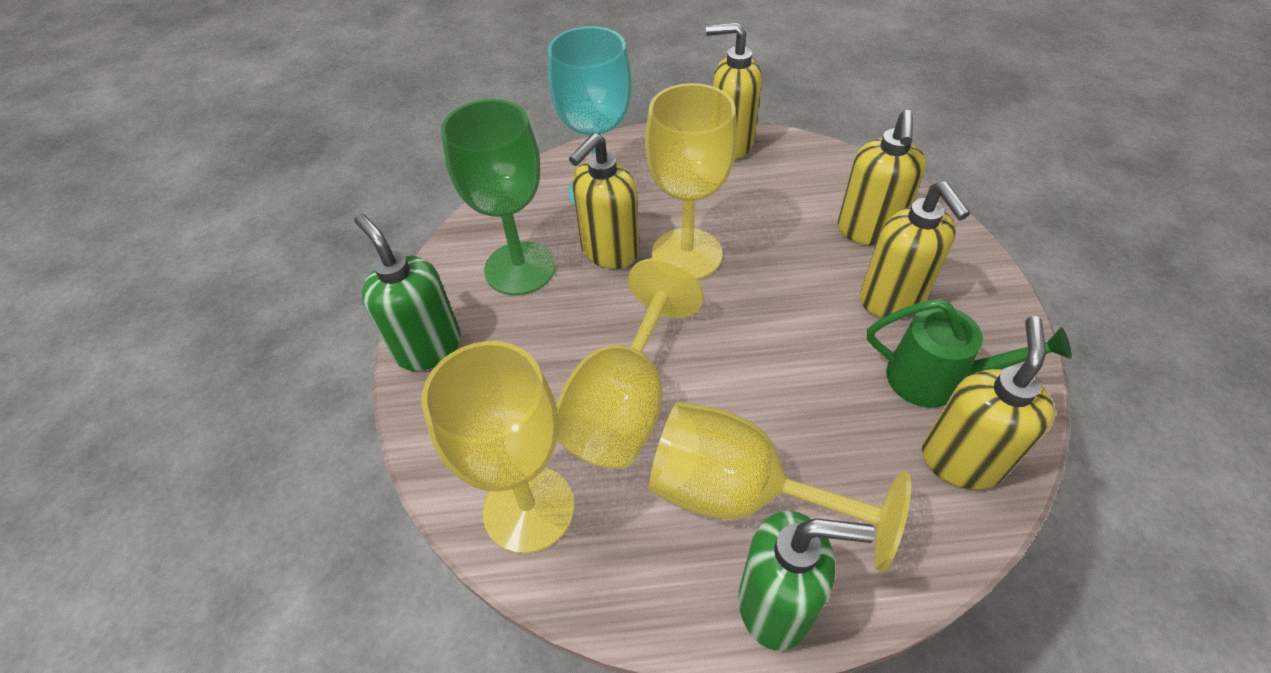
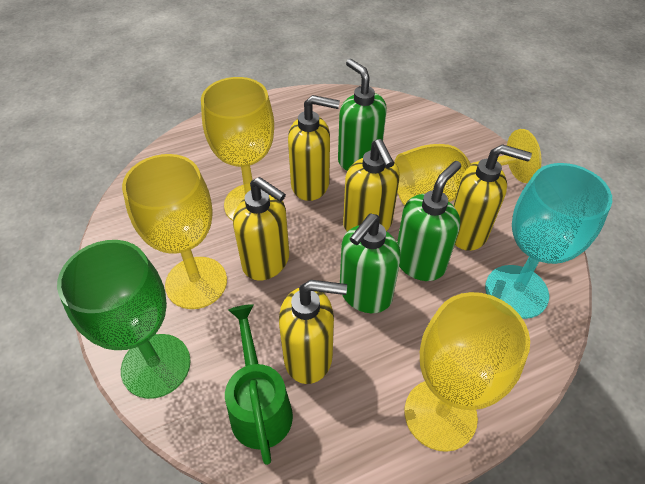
green soap dispenser: 2 -> 3

